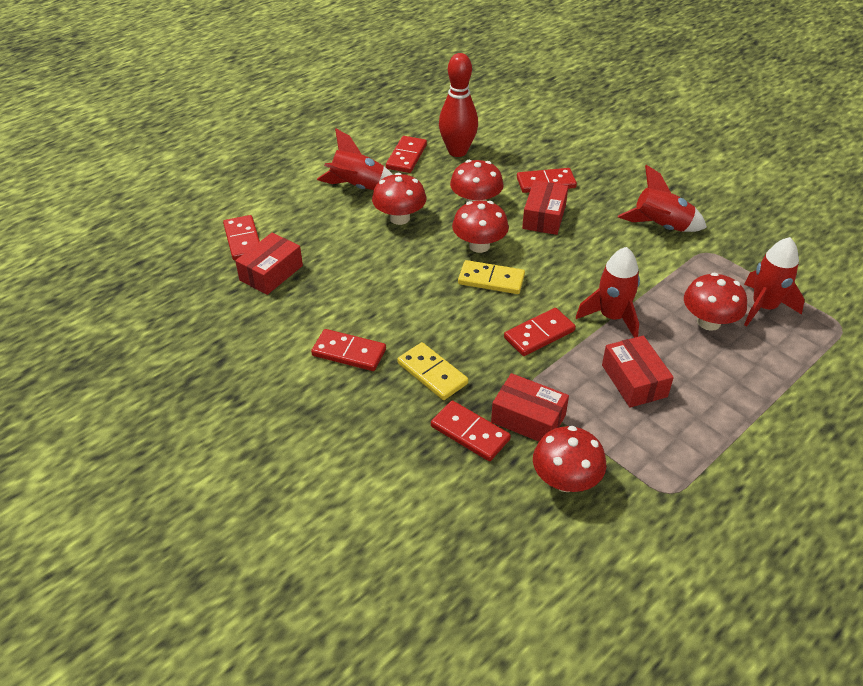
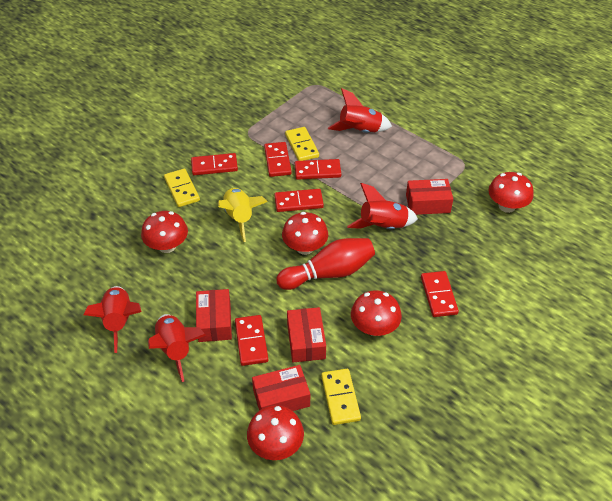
yellow domino: 2 -> 3
yellow rocket: 0 -> 1

